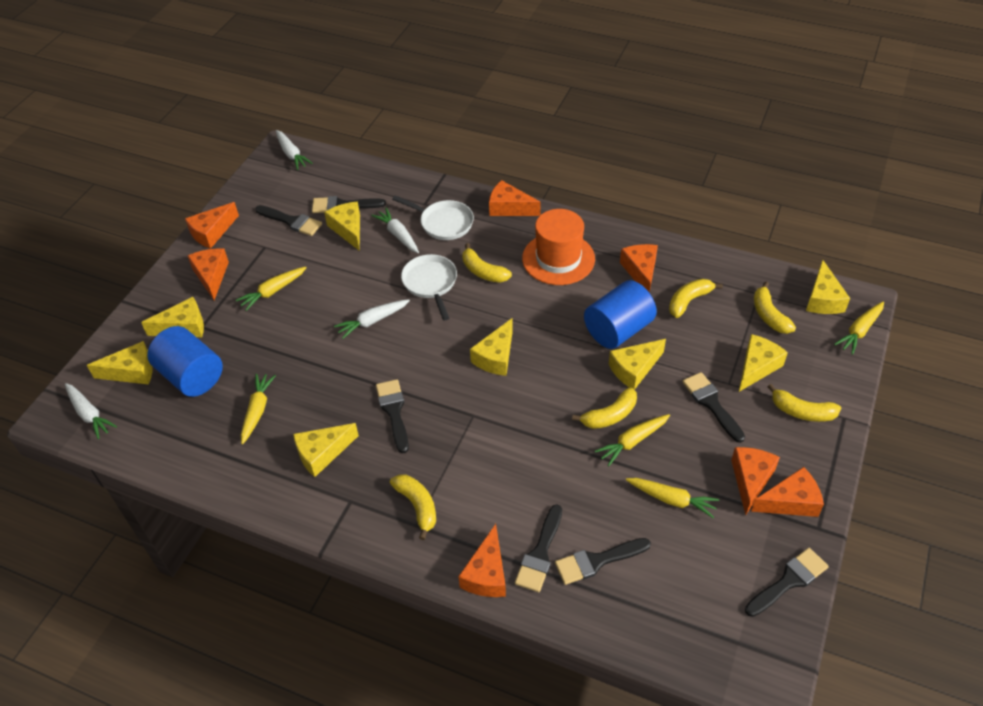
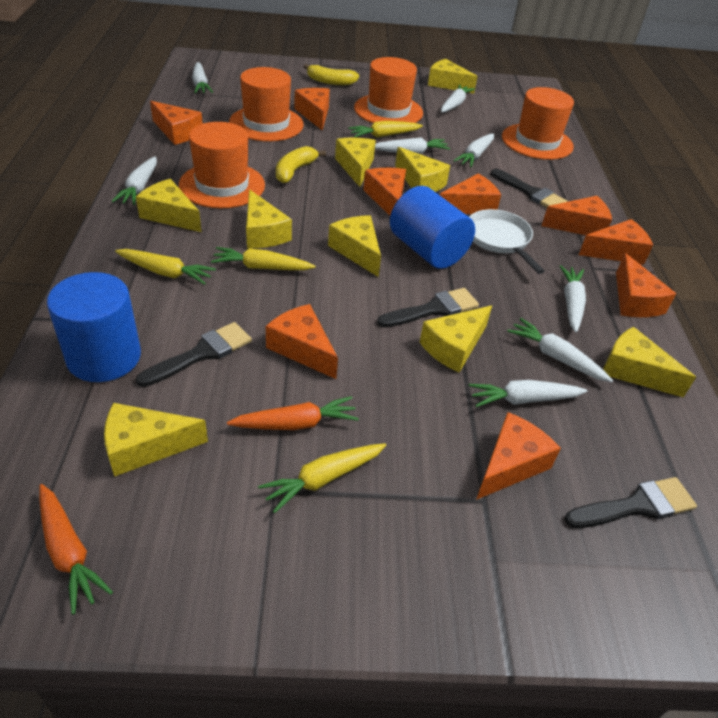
black brush: 7 -> 4
orange carrot: 0 -> 2
orange cheese: 7 -> 9
orange hat: 1 -> 4
white carrot: 4 -> 8
white pan: 2 -> 1
yellow banana: 6 -> 2
yellow carrot: 5 -> 4
yellow cheese: 8 -> 9

